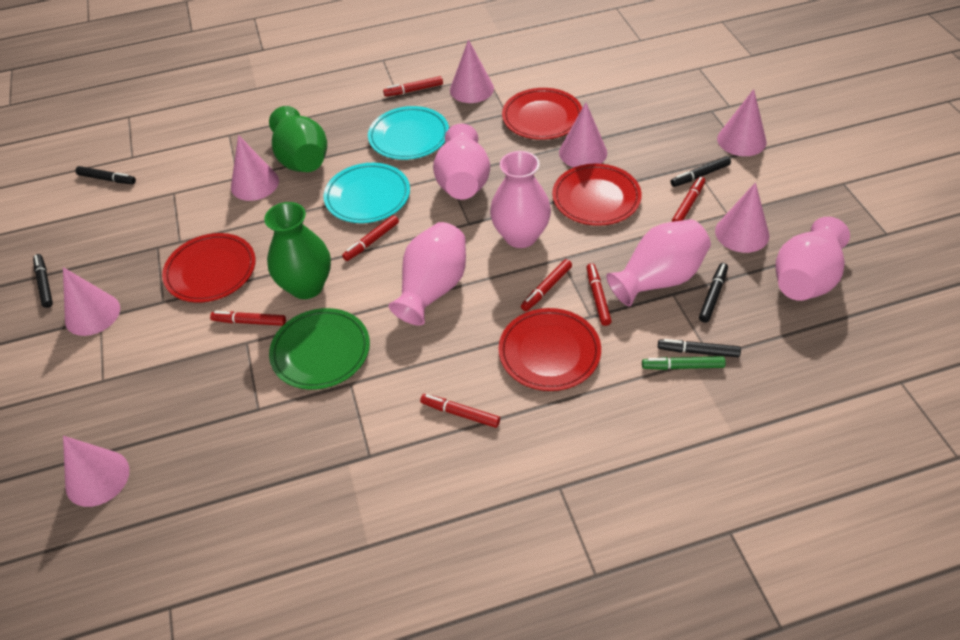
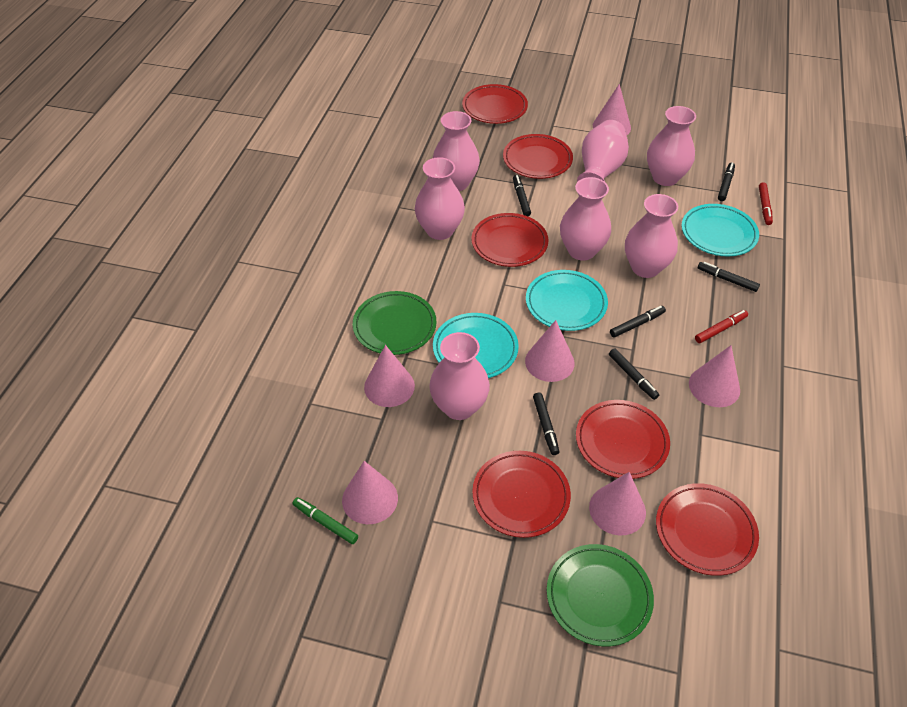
black marker: 5 -> 6
green plate: 1 -> 2
green vase: 2 -> 0
pink cone: 7 -> 6
pink vase: 5 -> 7
red marker: 7 -> 2
red plate: 4 -> 6
turquoise plate: 2 -> 3

